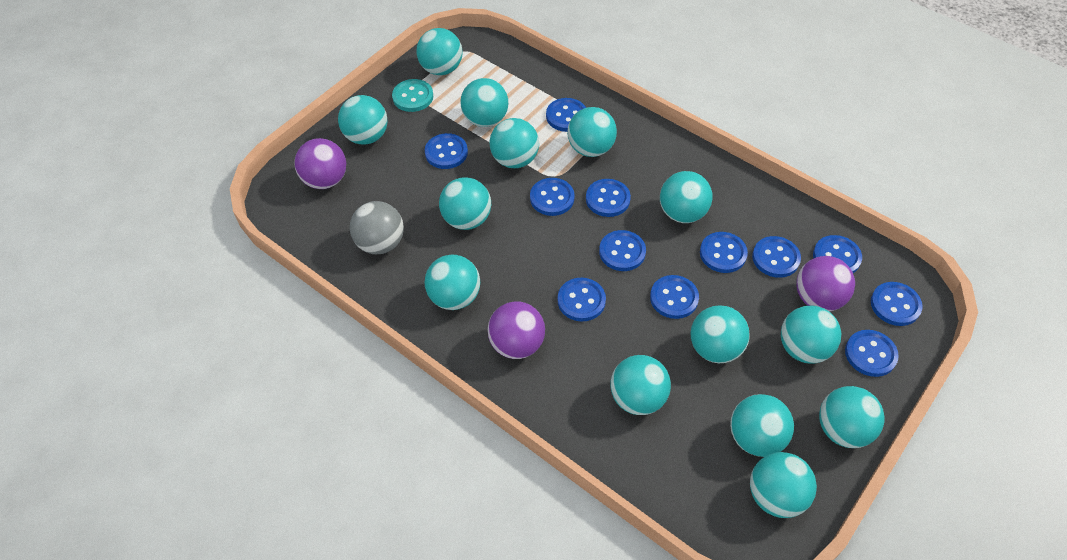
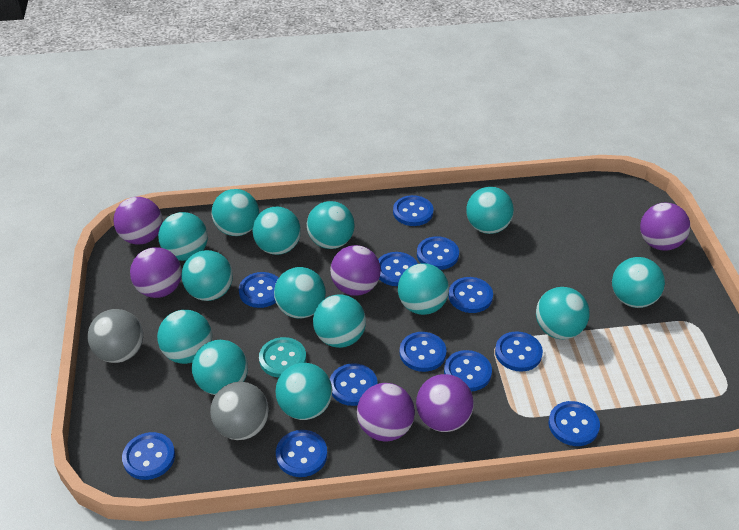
grey ball: 1 -> 2
purple ball: 3 -> 6

